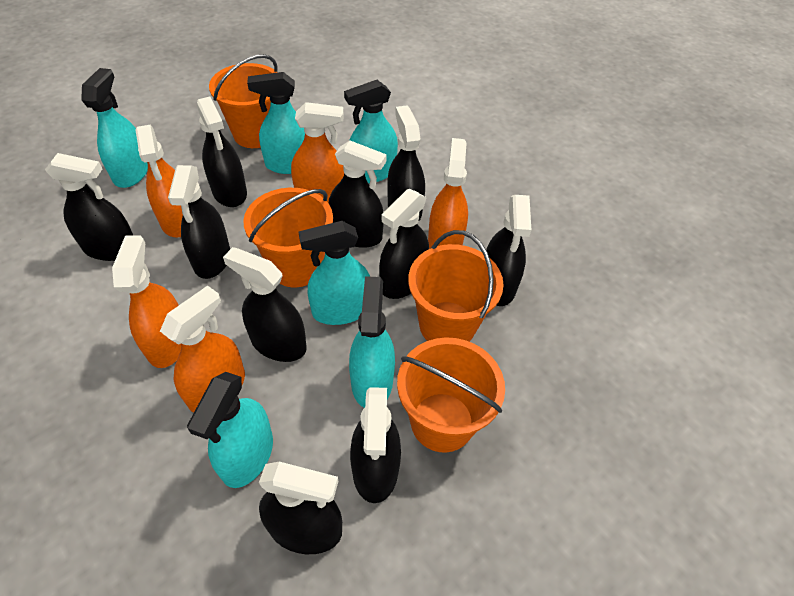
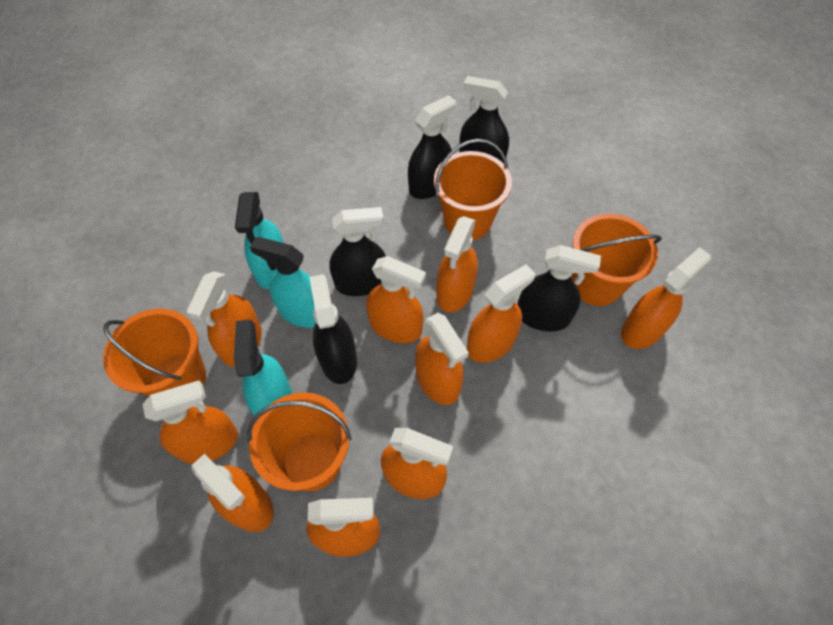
black spray bottle: 10 -> 5
orange spray bottle: 5 -> 10
turquoise spray bottle: 6 -> 3

